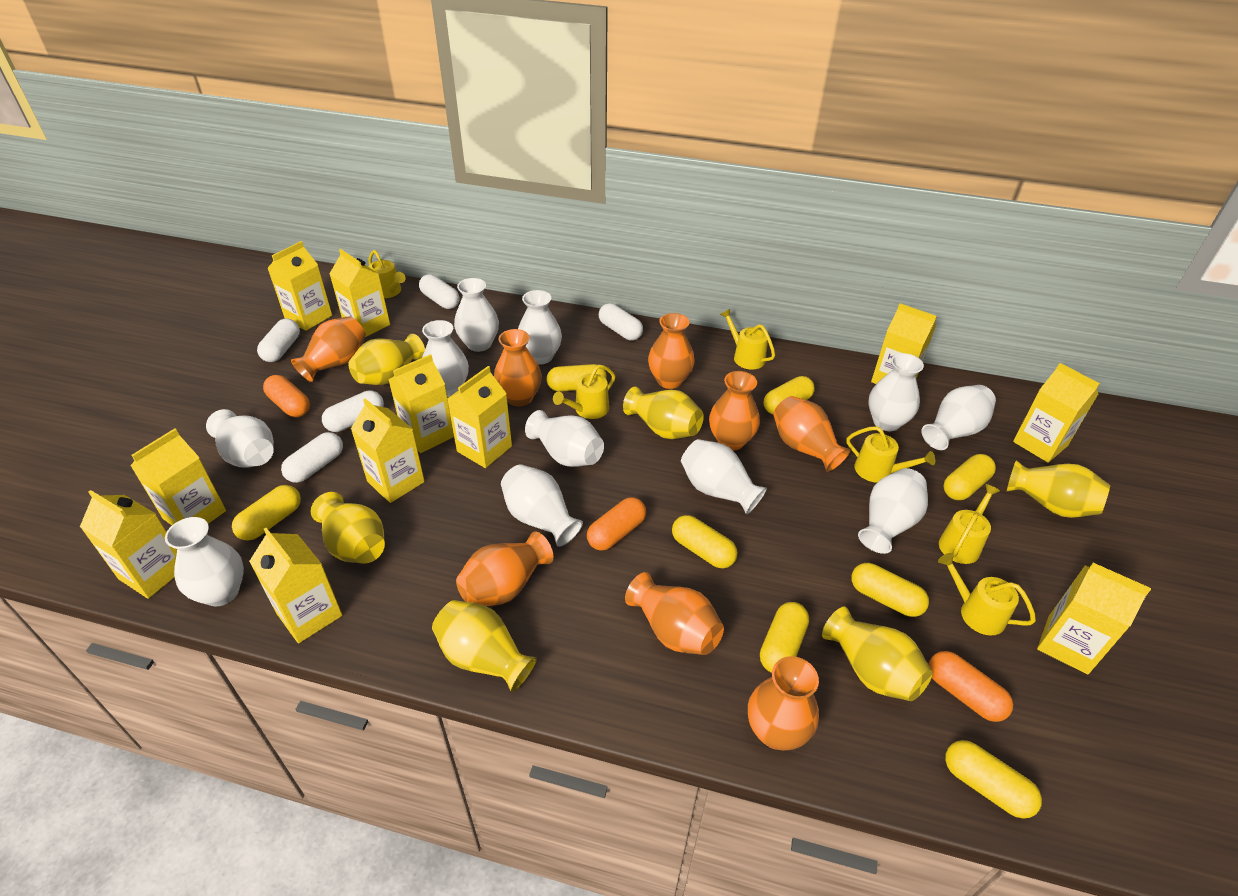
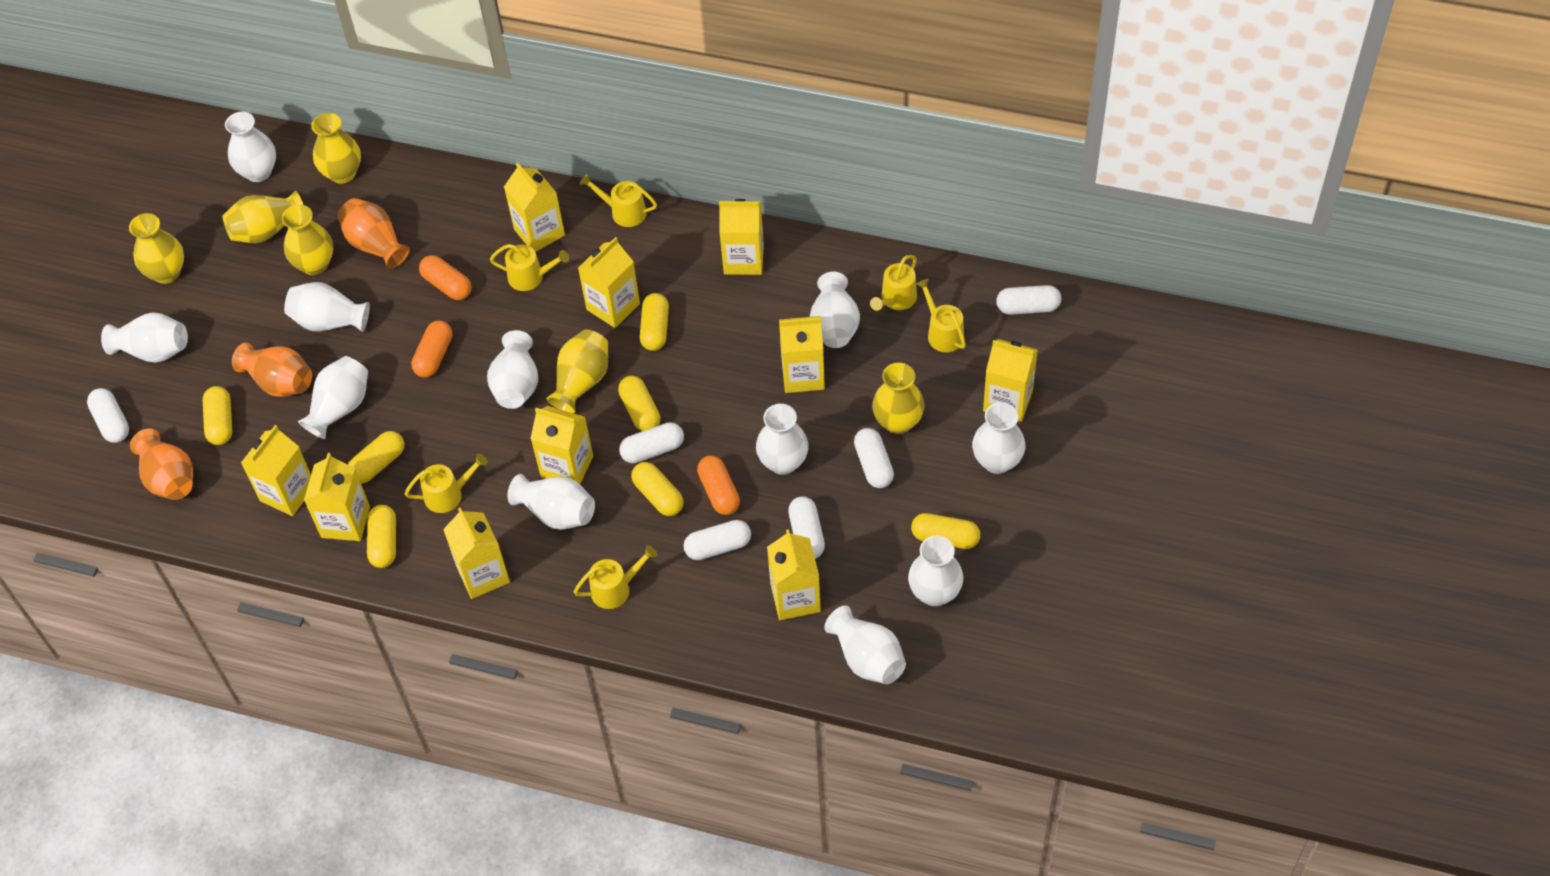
orange vase: 8 -> 3
white capsule: 5 -> 6
yellow capsule: 8 -> 7
yellow carton: 11 -> 10

